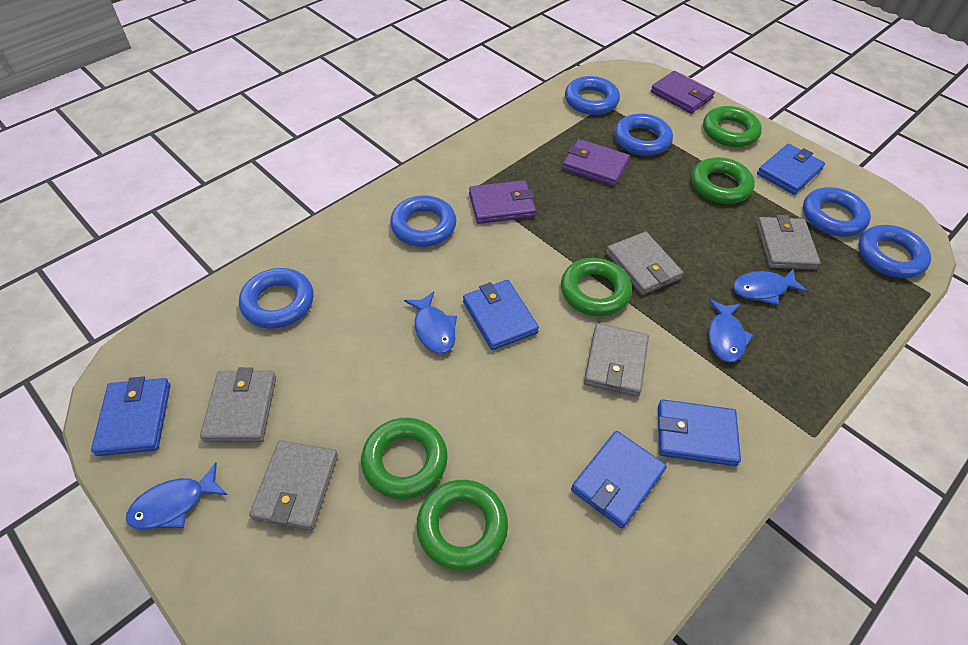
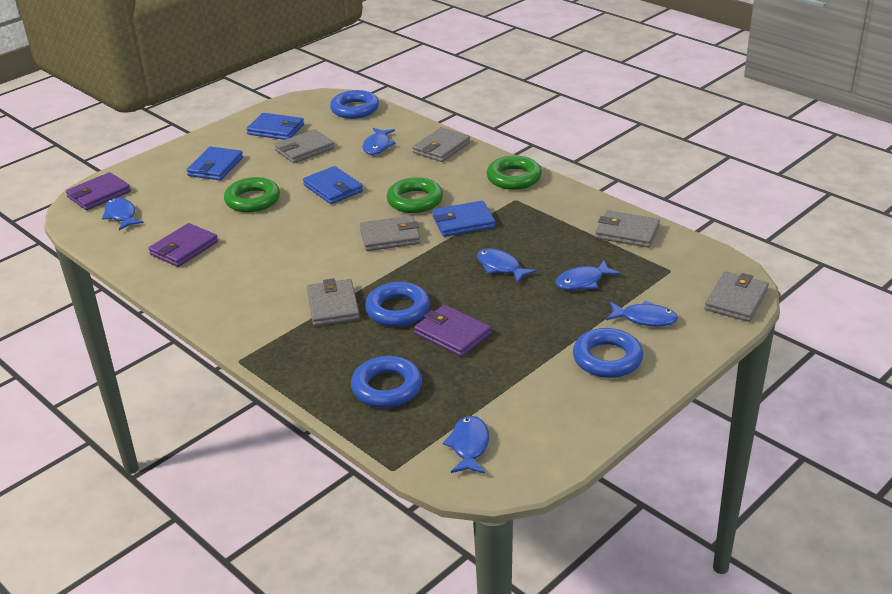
blue fish: 4 -> 6
blue ring: 6 -> 4
blue wallet: 5 -> 4
green ring: 5 -> 3
grey wallet: 5 -> 6

